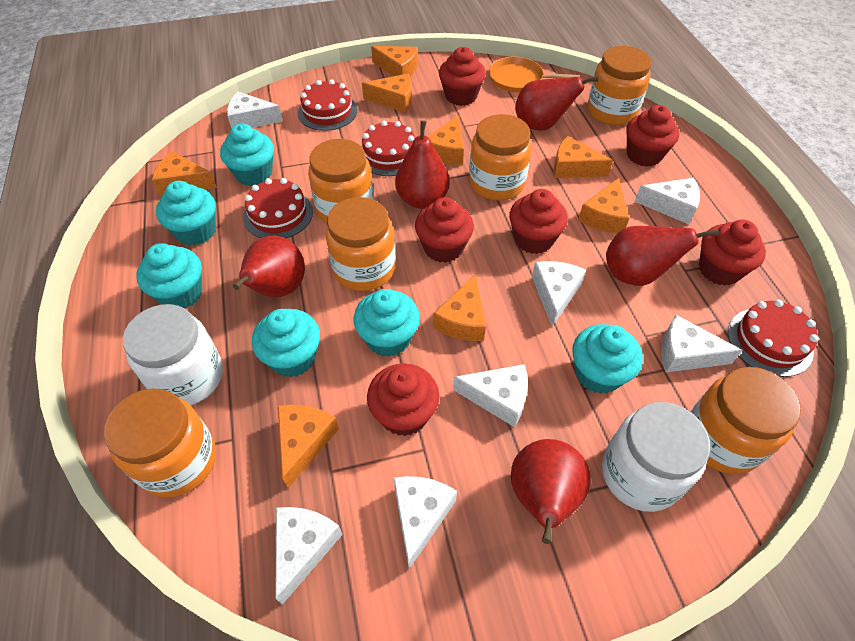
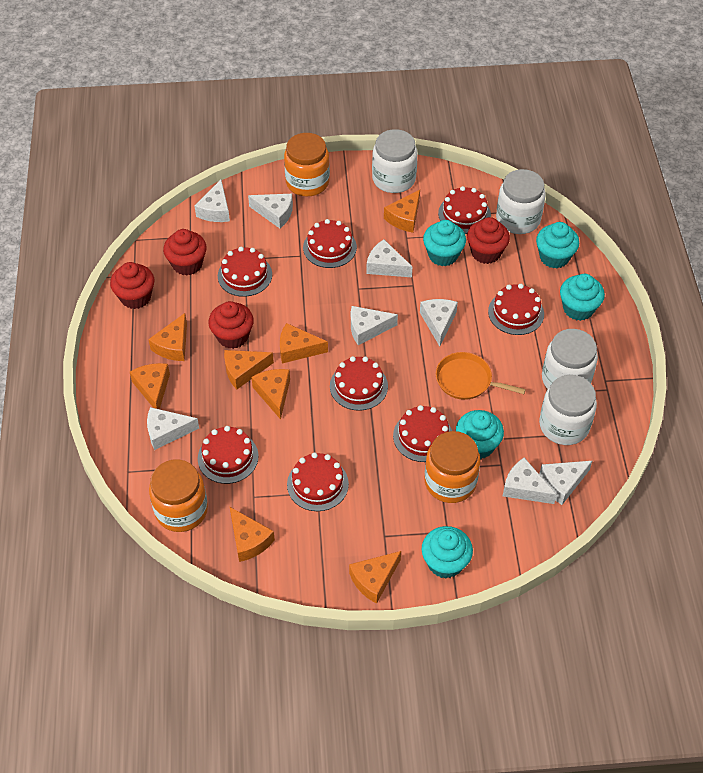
orange jar: 6 -> 3
red cake: 4 -> 8
red cupcake: 6 -> 4
red pear: 5 -> 0
turquoise cupcake: 6 -> 5
white cheese: 7 -> 8
white jar: 2 -> 4

